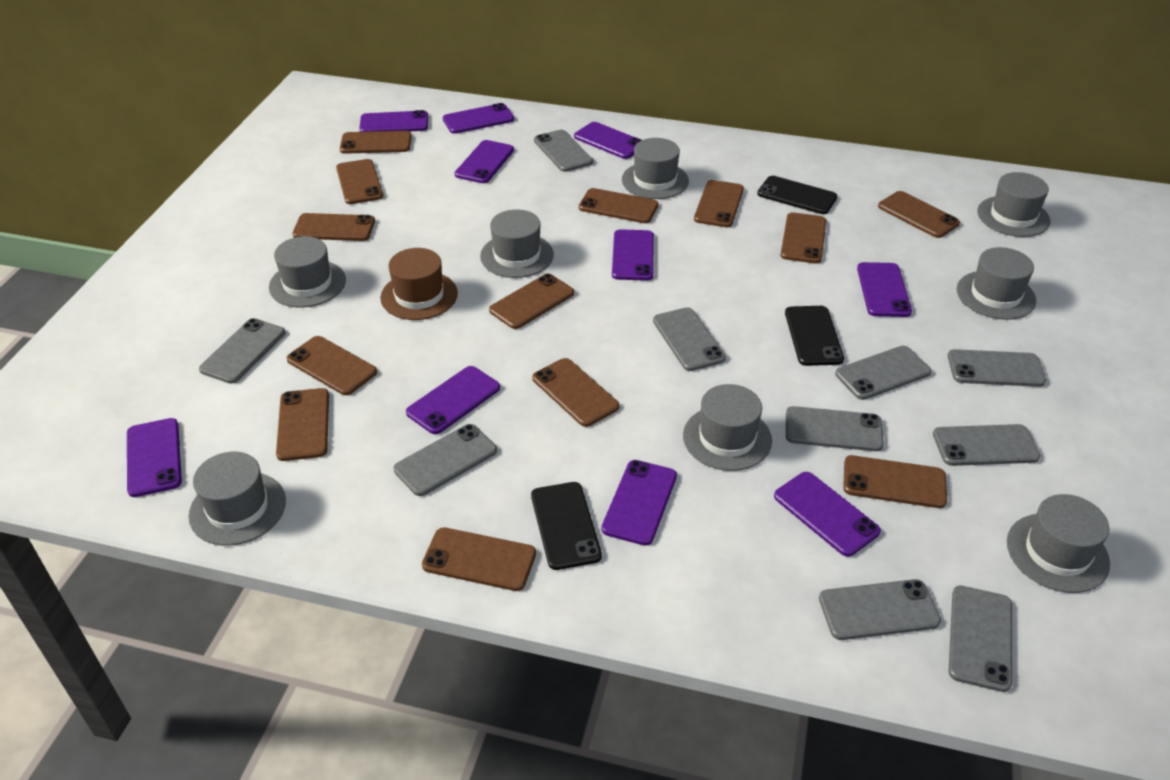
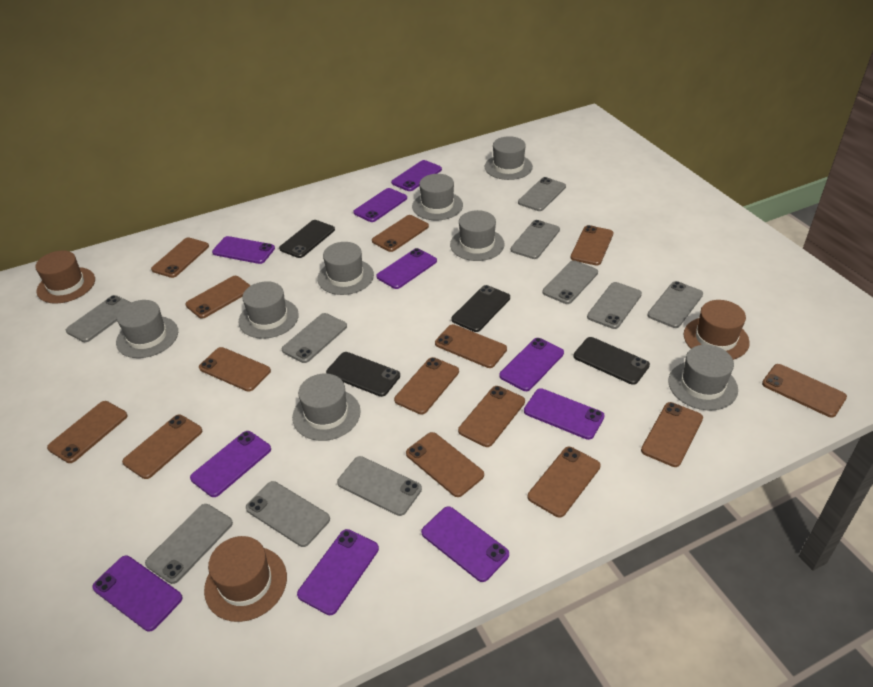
black phone: 3 -> 4
brown hat: 1 -> 3
brown phone: 13 -> 14

